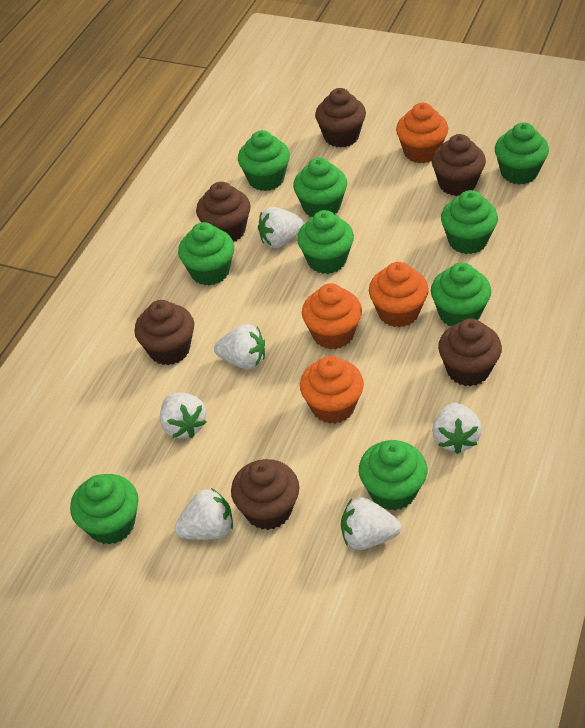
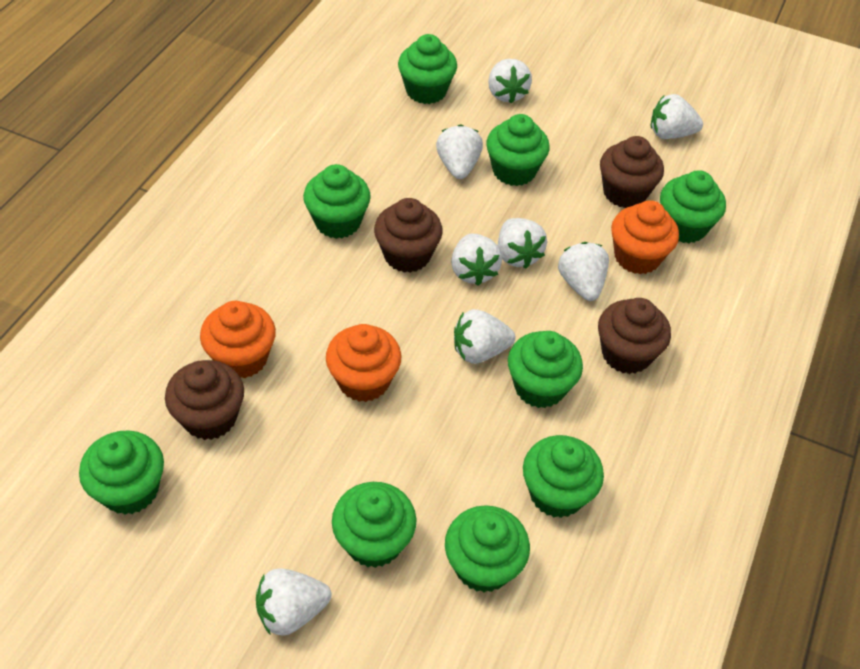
brown cupcake: 6 -> 4
orange cupcake: 4 -> 3
white strawberry: 6 -> 8

